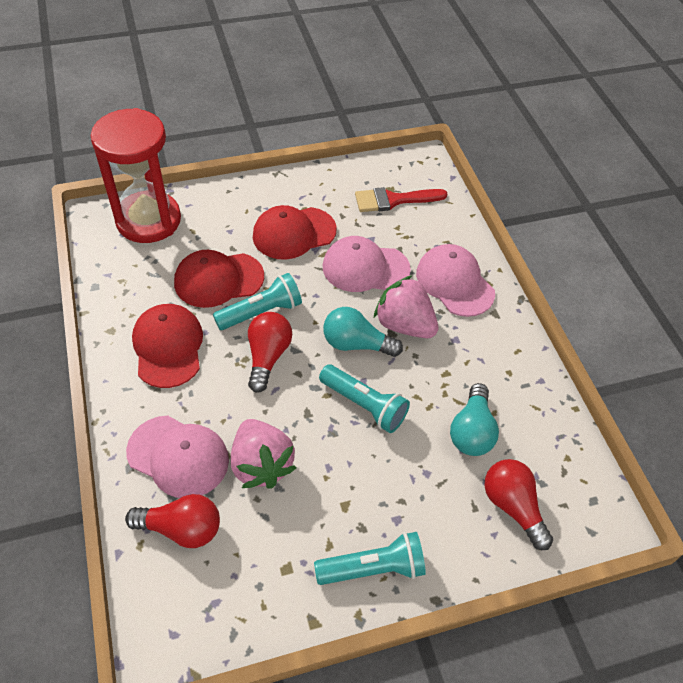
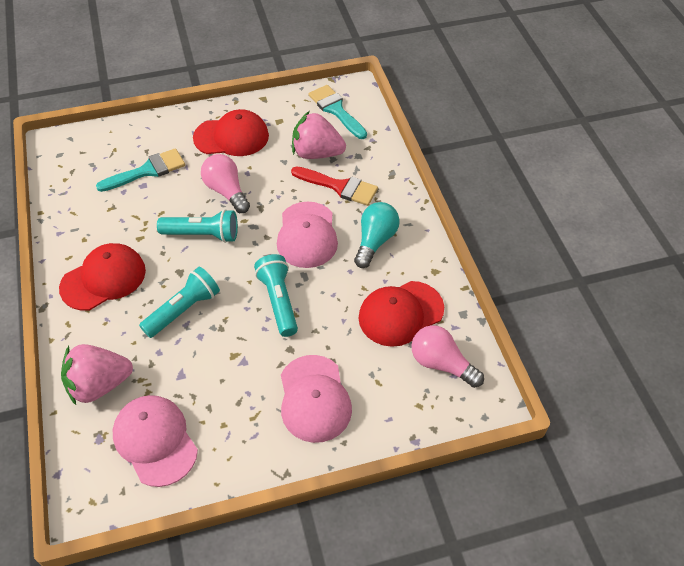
pink light bulb: 0 -> 2
red hourglass: 1 -> 0
red light bulb: 3 -> 0
turquoise brush: 0 -> 2
turquoise light bulb: 2 -> 1

